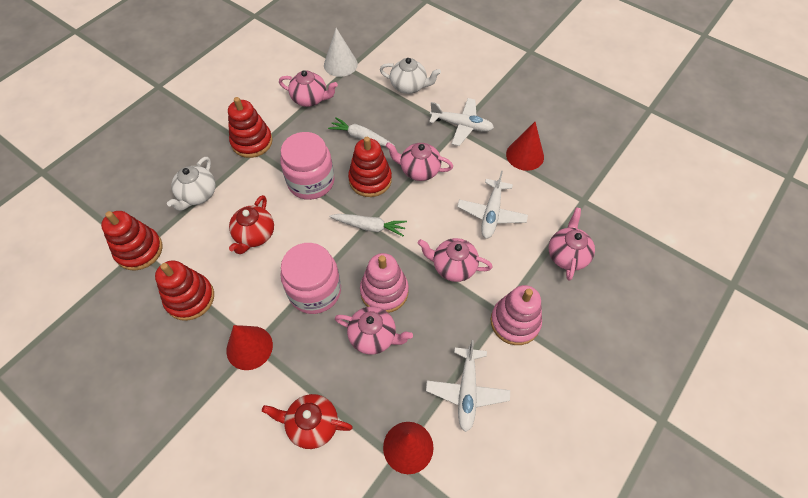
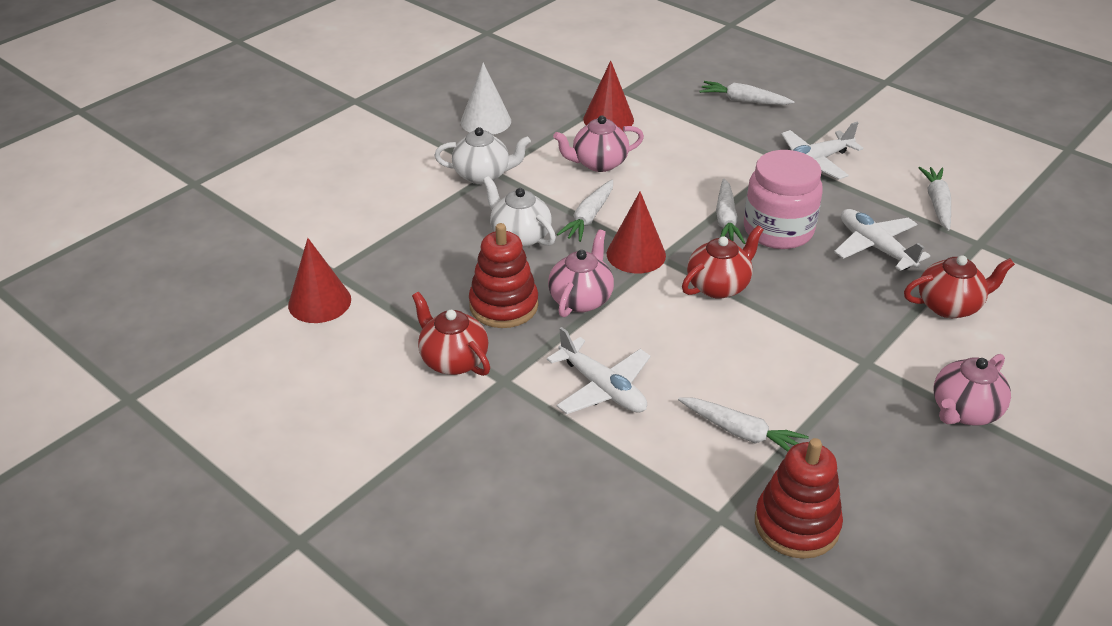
pink jar: 2 -> 1
pink stacking toy: 2 -> 0
pink teapot: 5 -> 3
red stacking toy: 4 -> 2
red teapot: 2 -> 3
white carrot: 2 -> 5

